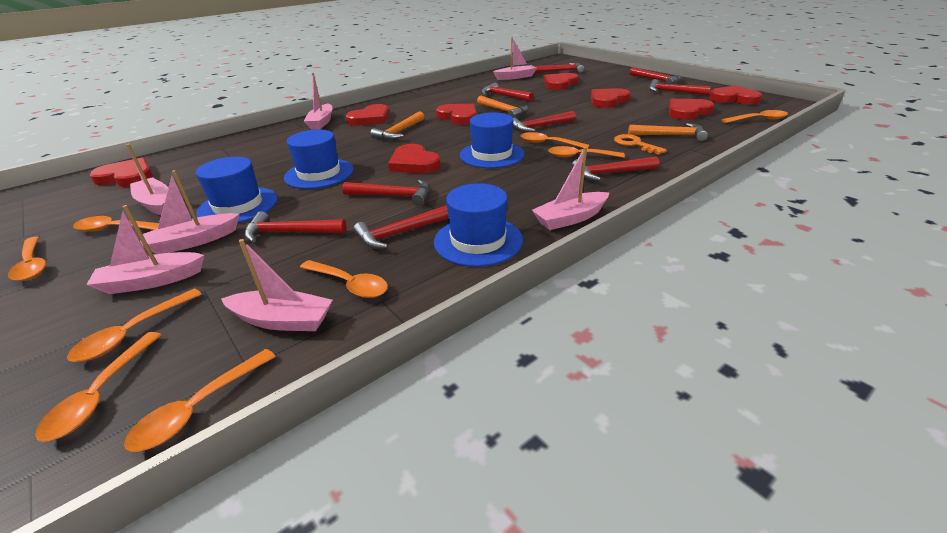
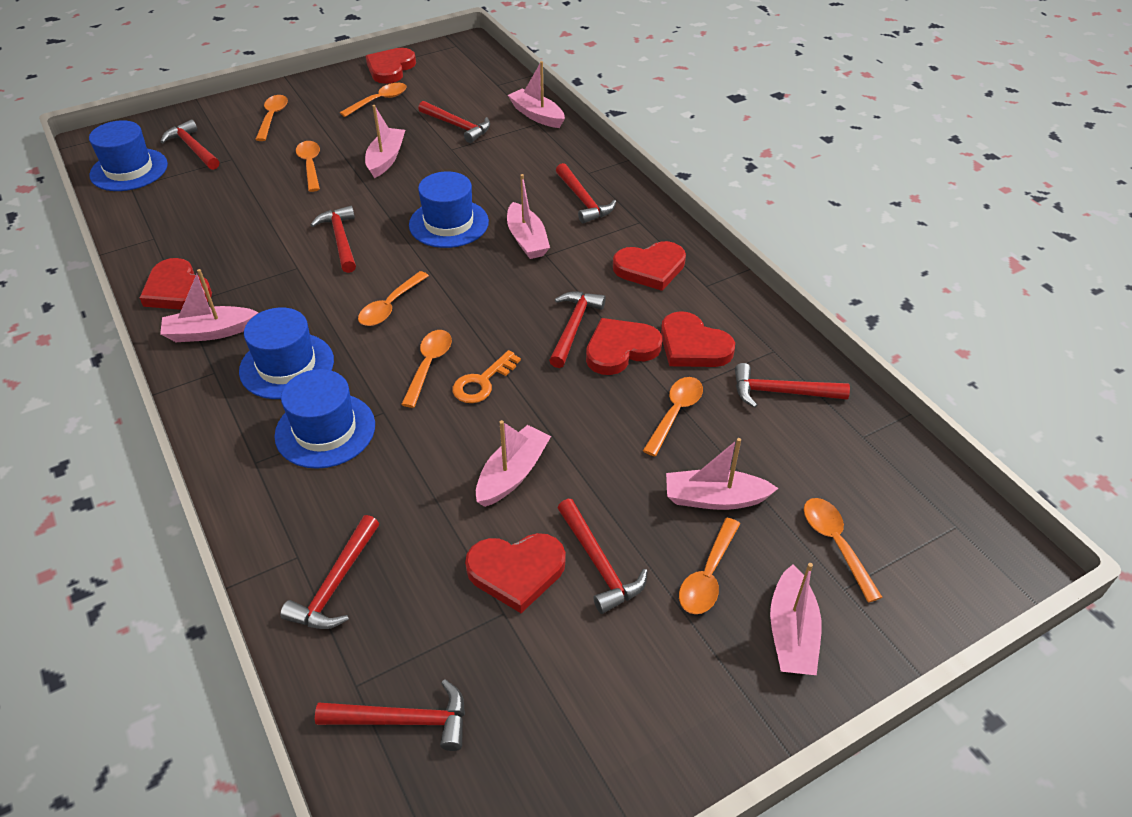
orange hammer: 3 -> 0
orange spoon: 9 -> 8
red heart: 8 -> 6

